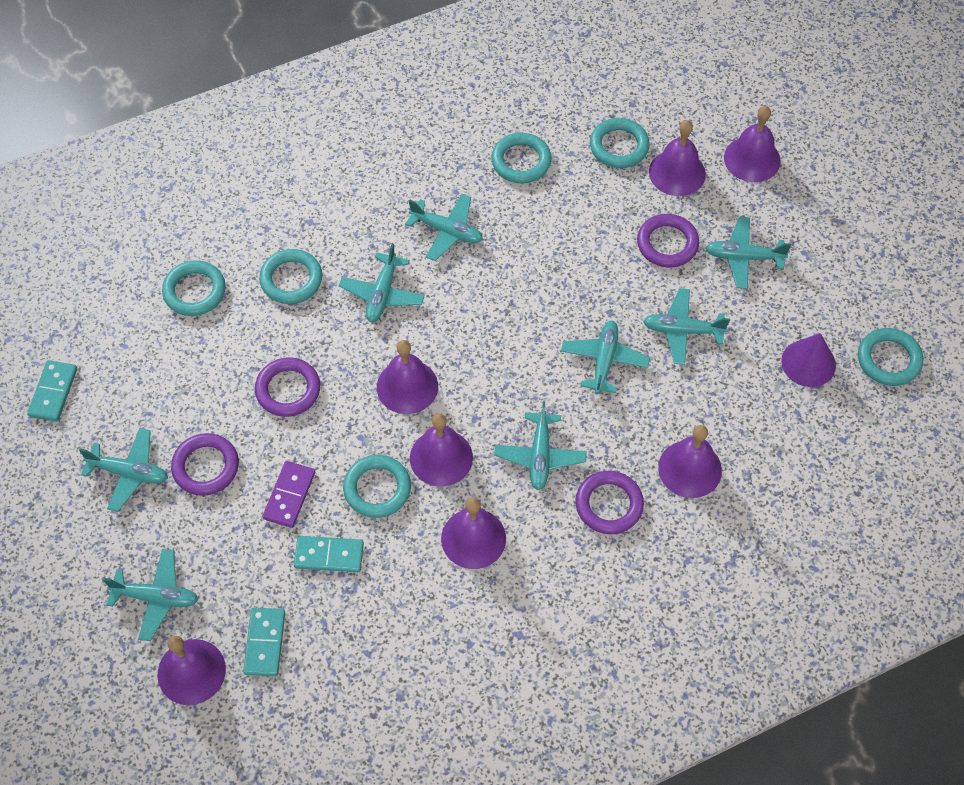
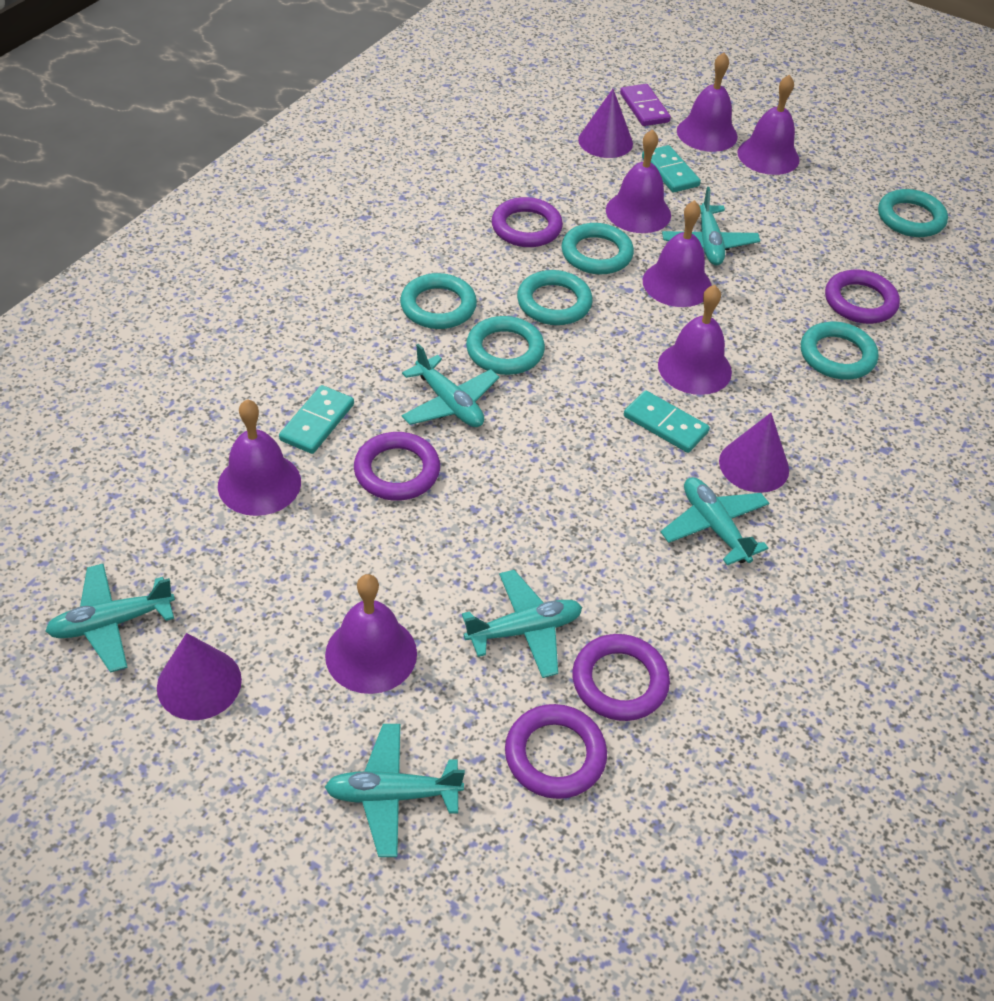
purple cone: 1 -> 3
purple ring: 4 -> 5
turquoise plane: 8 -> 6

